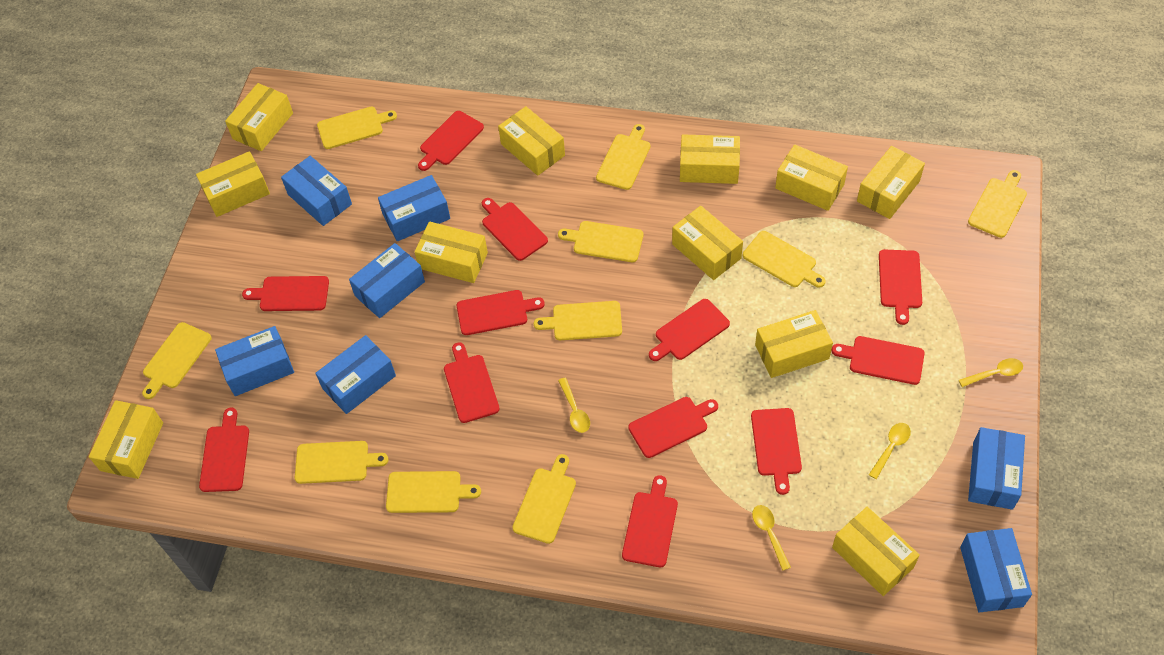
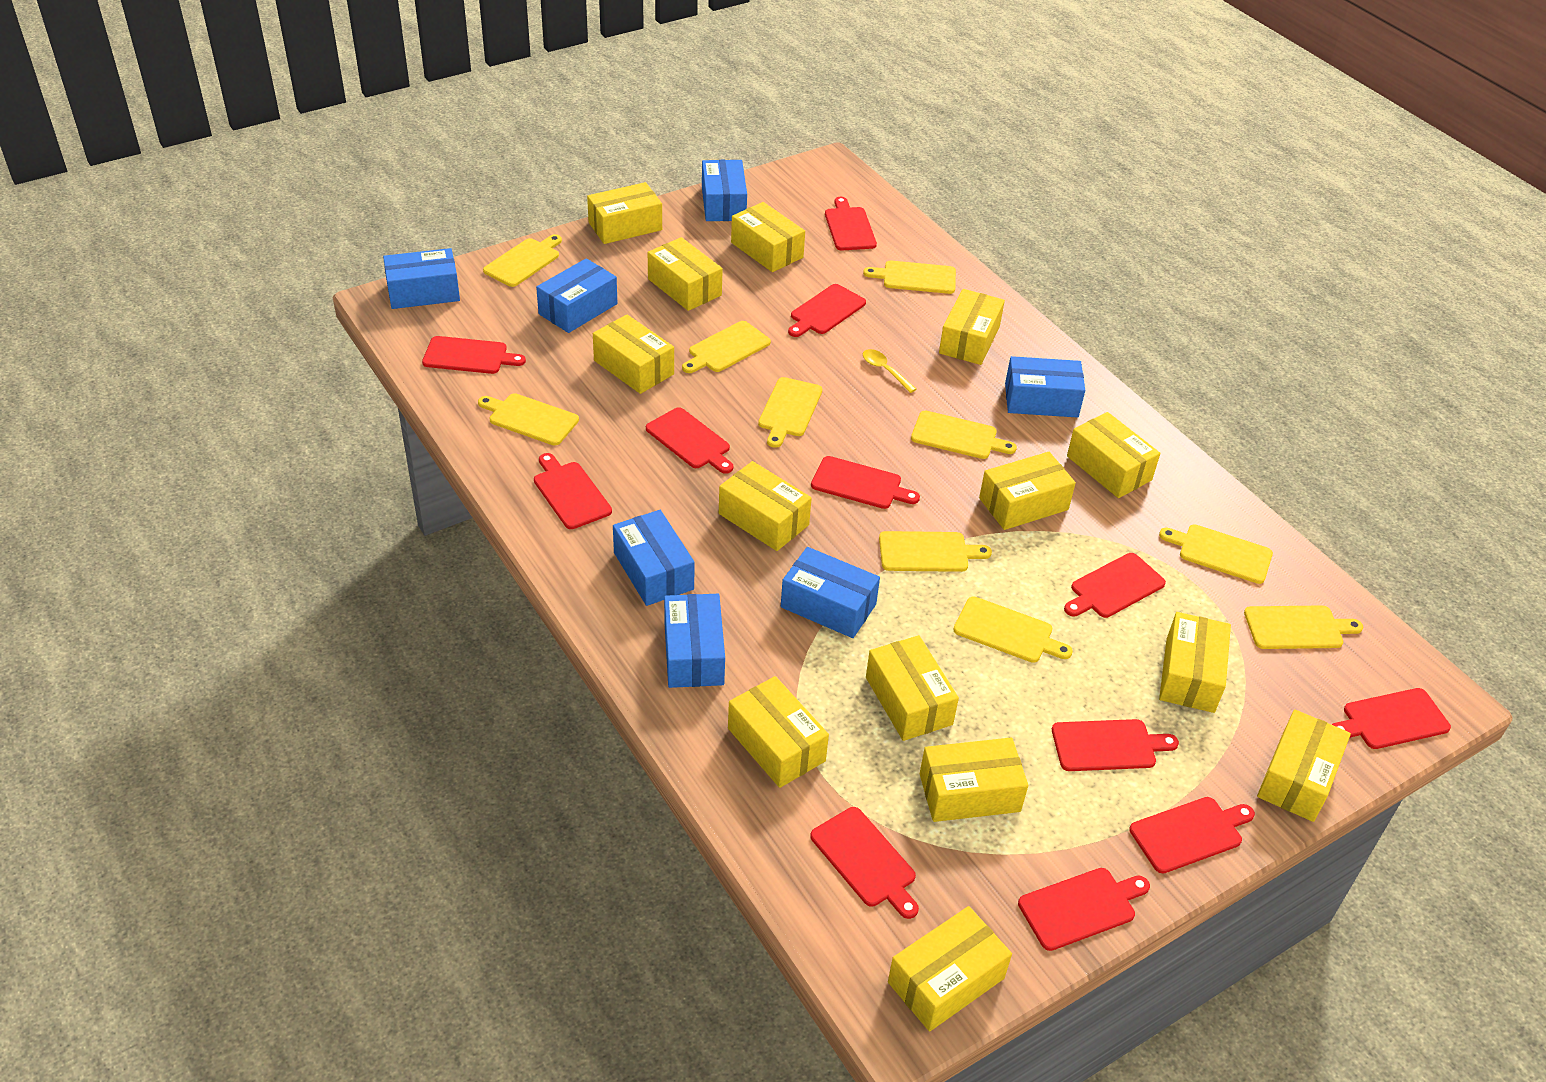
yellow box: 11 -> 14
yellow spoon: 4 -> 1

